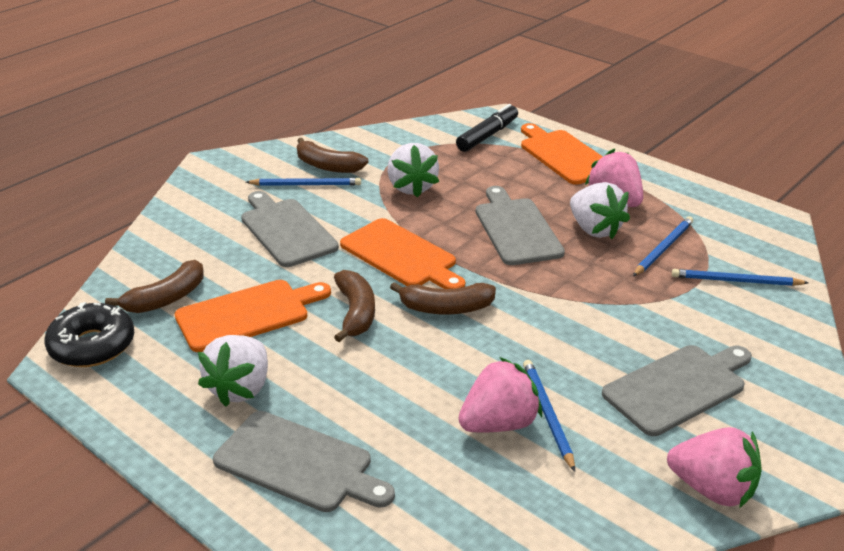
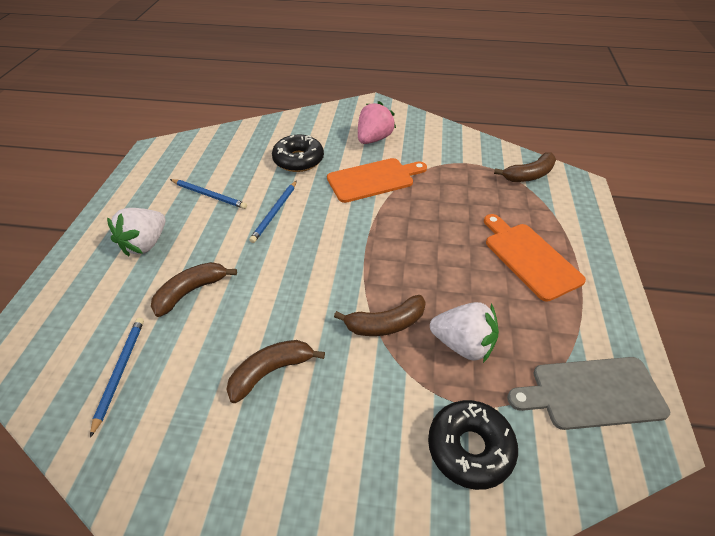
black donut: 1 -> 2
black marker: 1 -> 0
blue pencil: 4 -> 3
grey cutting board: 4 -> 1
orange cutting board: 3 -> 2
pink strawberry: 3 -> 1
white strawberry: 3 -> 2

